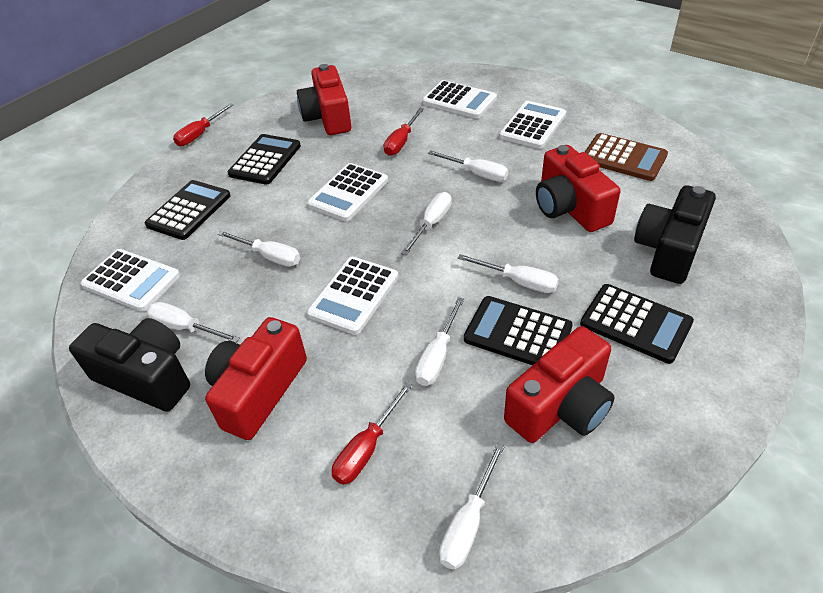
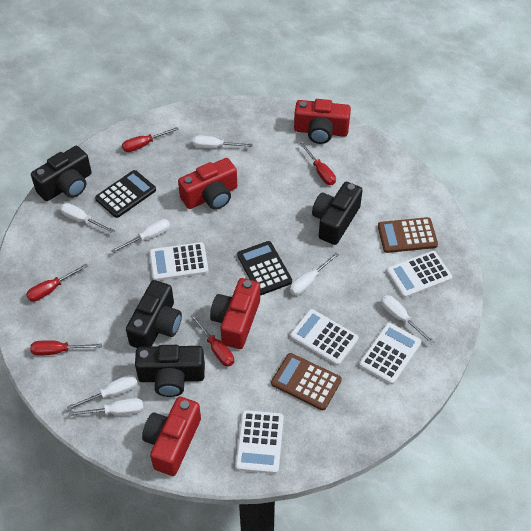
black calculator: 4 -> 2
black camera: 2 -> 4
brown calculator: 1 -> 2
red screwdriver: 3 -> 5

